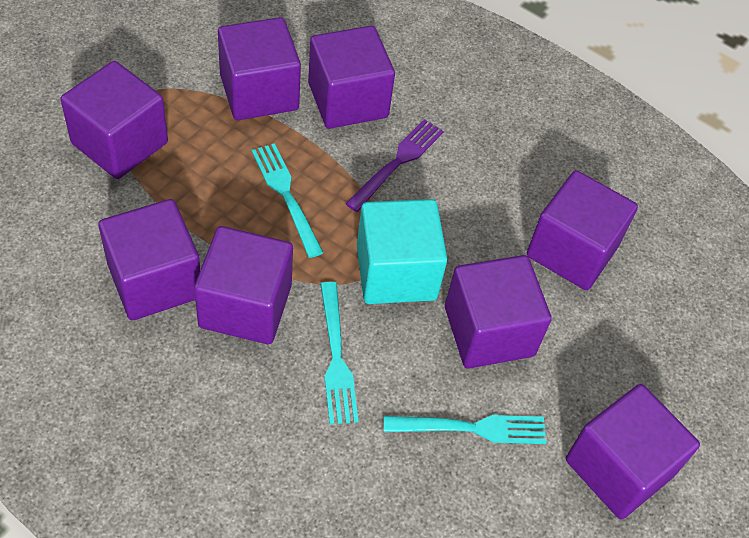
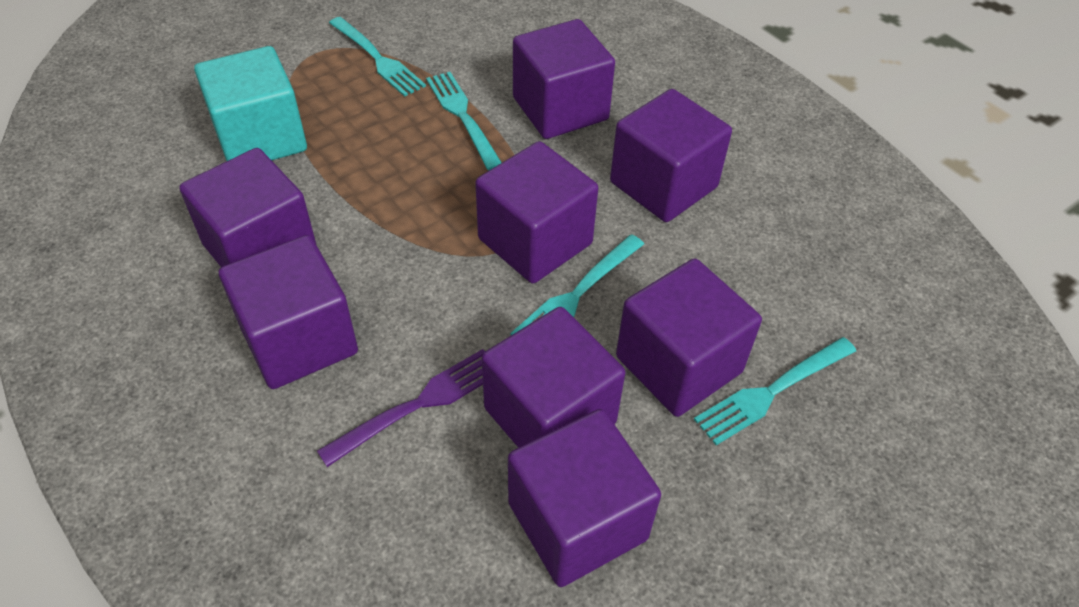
turquoise fork: 3 -> 4

